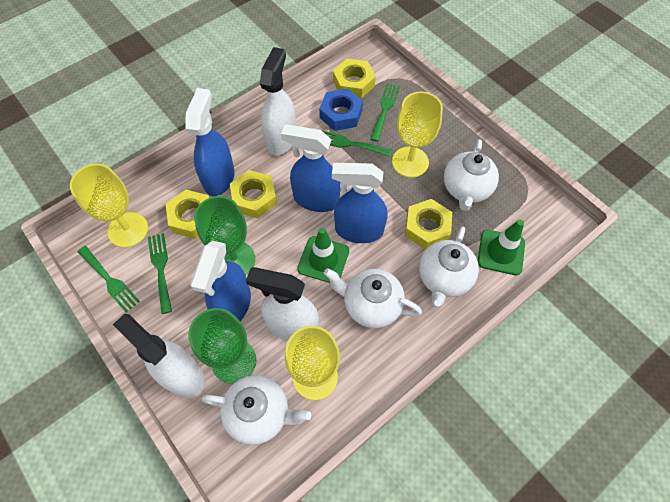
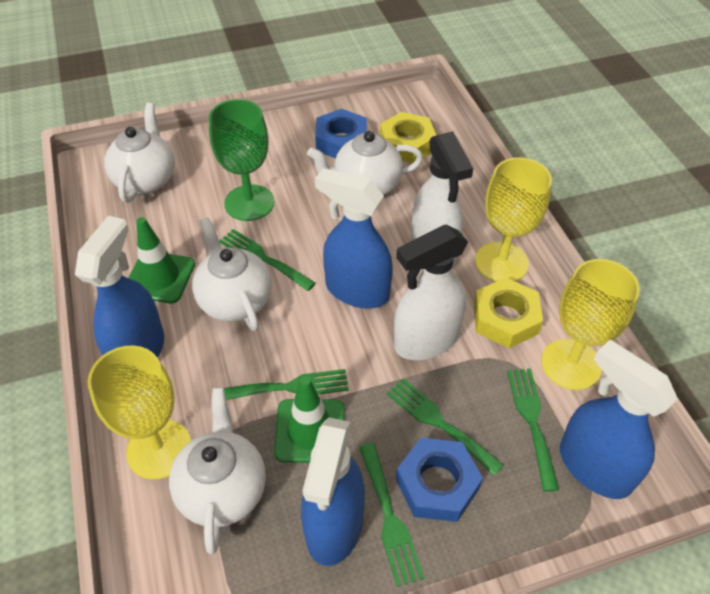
blue nut: 1 -> 2
green fork: 4 -> 5
green goblet: 2 -> 1
white spray bottle: 3 -> 2
yellow nut: 4 -> 2

